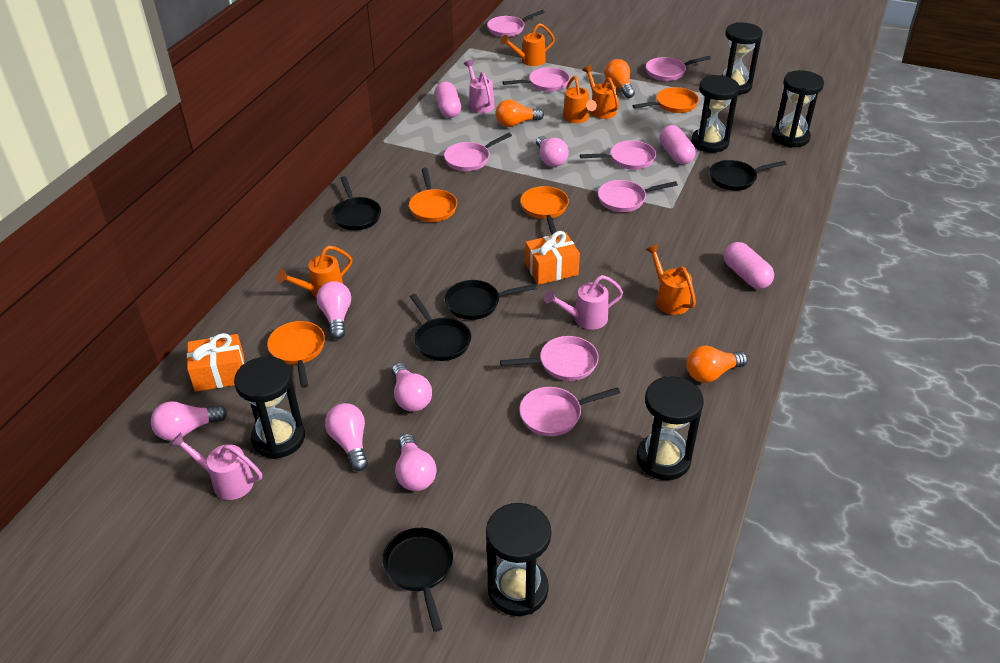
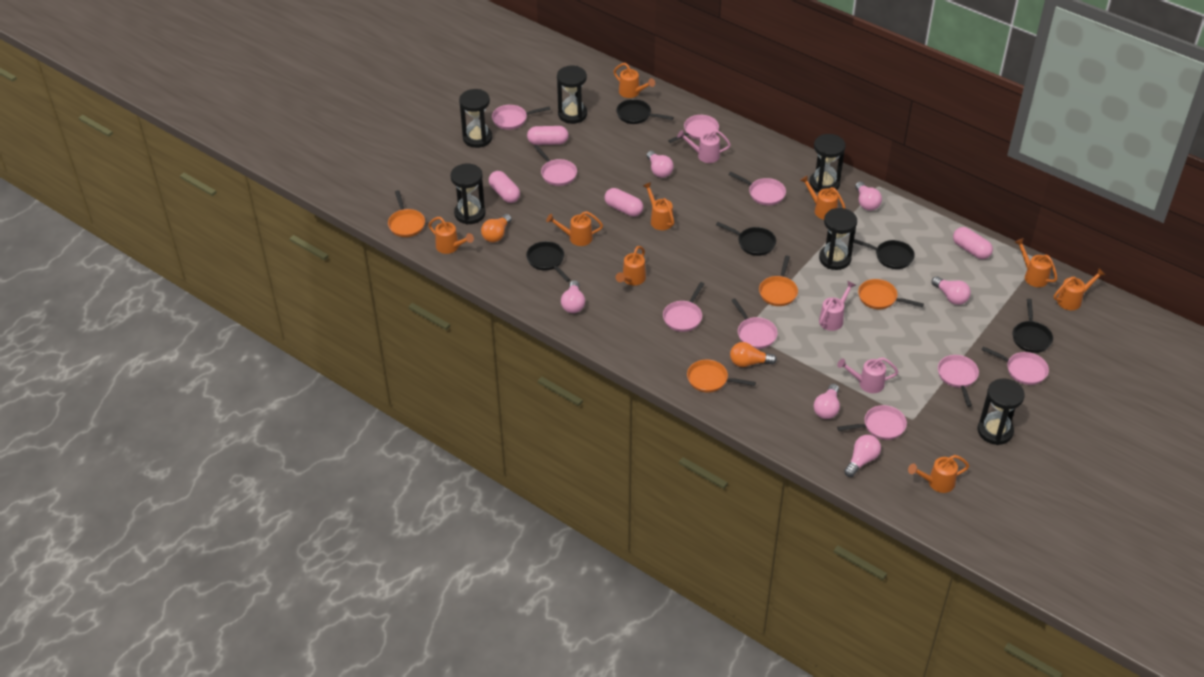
orange gift: 2 -> 0
orange light bulb: 3 -> 2
orange watering can: 5 -> 9
pink capsule: 3 -> 4
pink pan: 8 -> 9

